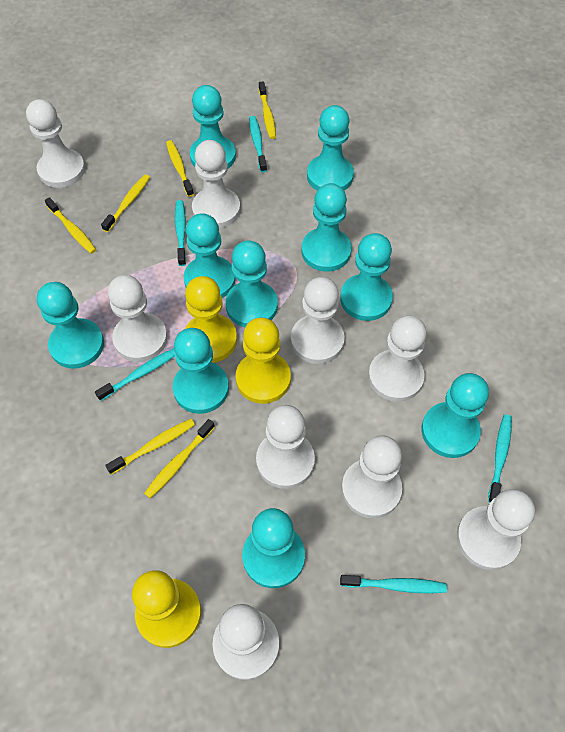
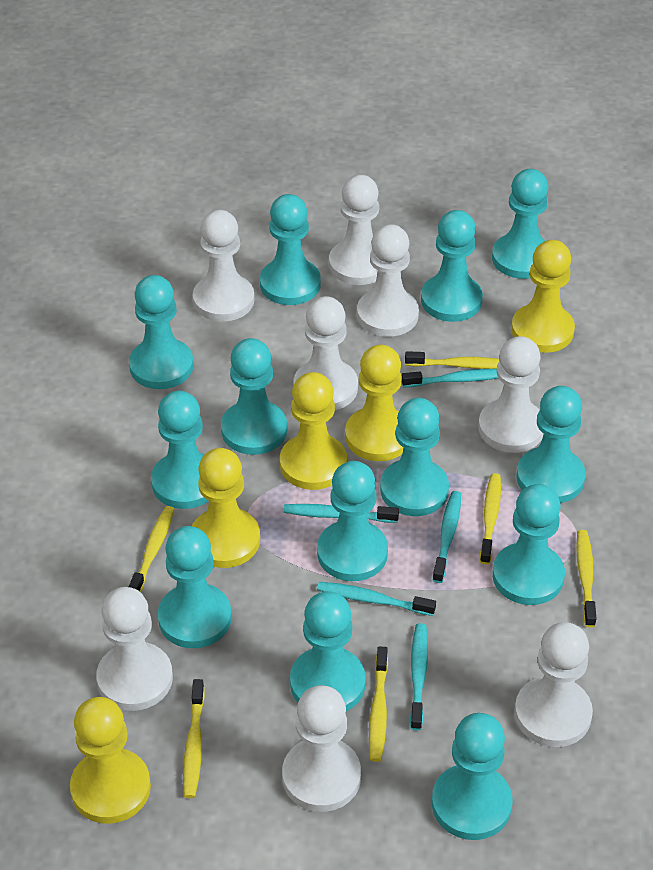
turquoise pawn: 10 -> 13
white pawn: 9 -> 8
yellow pawn: 3 -> 5

